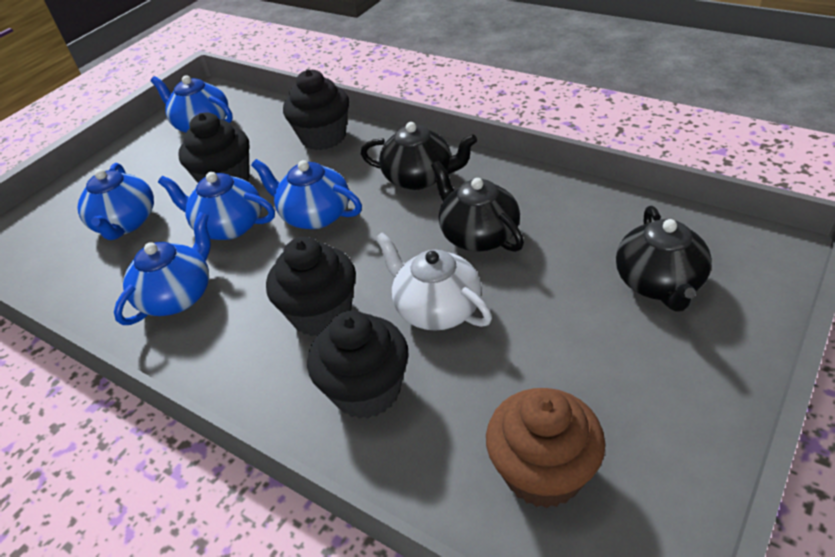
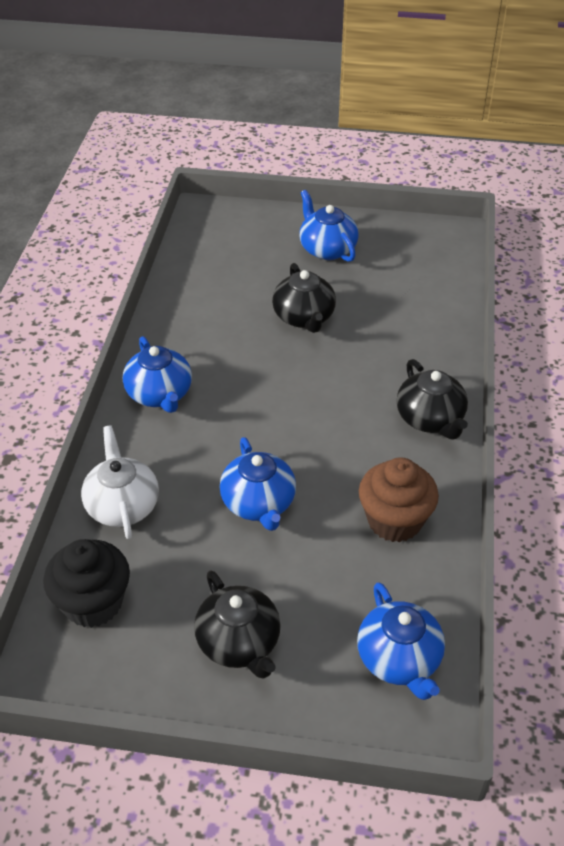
black cupcake: 4 -> 1
blue teapot: 5 -> 4

